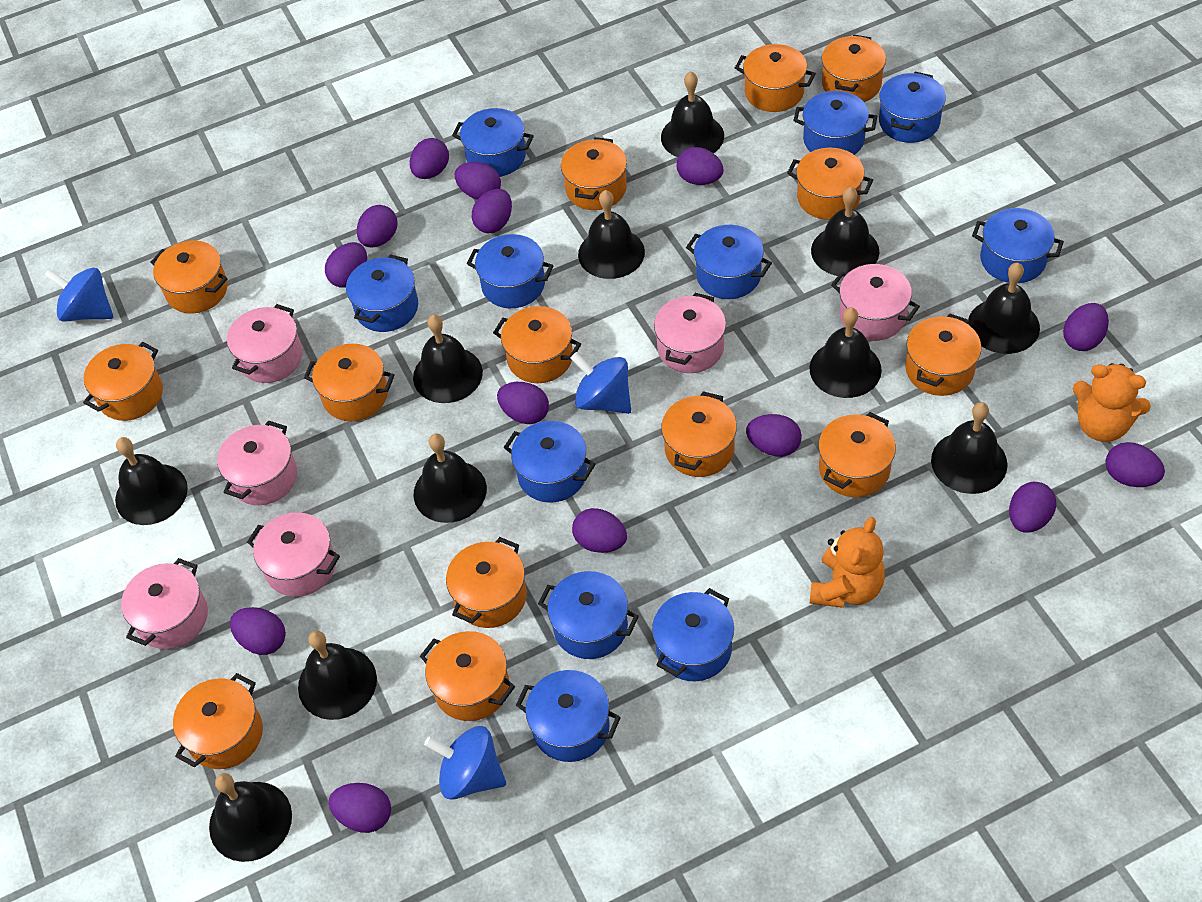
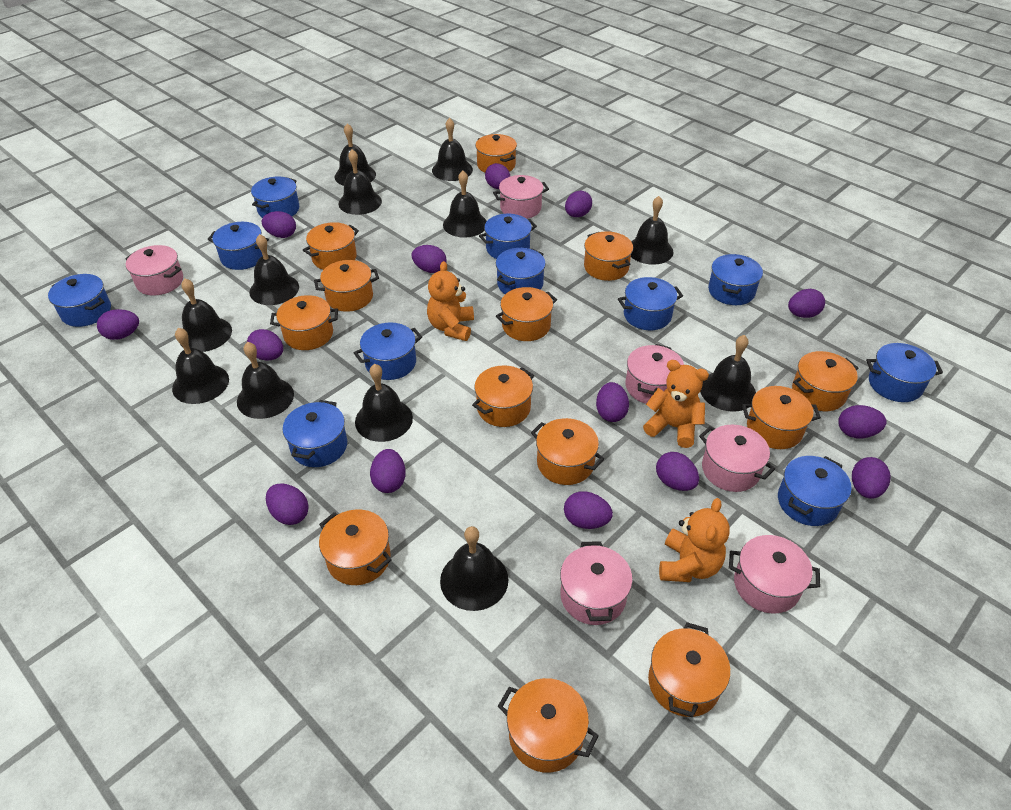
black bell: 11 -> 12
blue spinning top: 3 -> 0
orange pot: 14 -> 13
orange teddy bear: 2 -> 3

